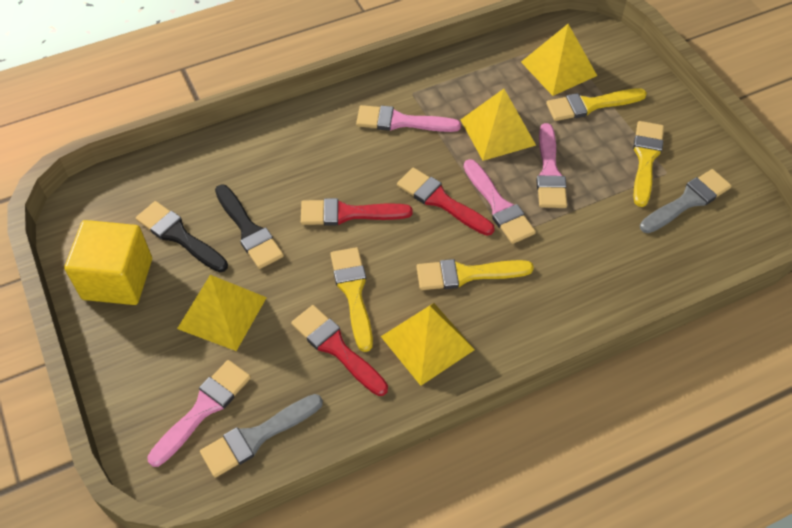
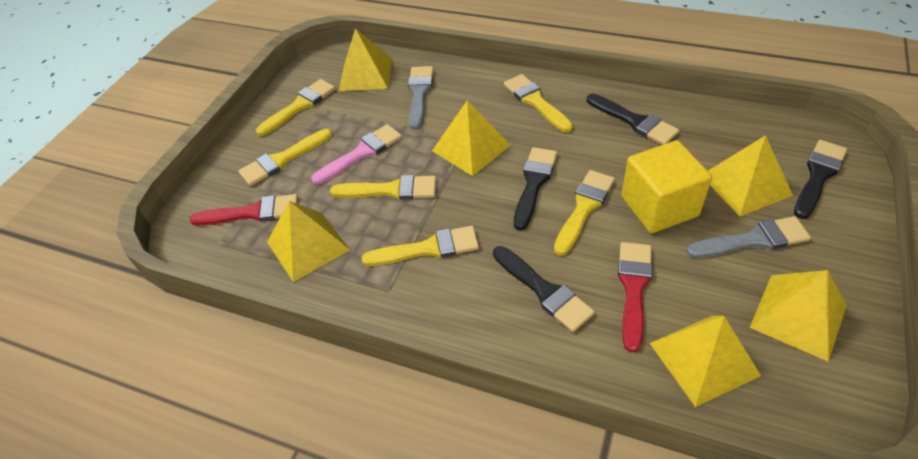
black brush: 2 -> 4
pink brush: 4 -> 1
red brush: 3 -> 2
yellow brush: 4 -> 6
yellow pyramid: 4 -> 6

